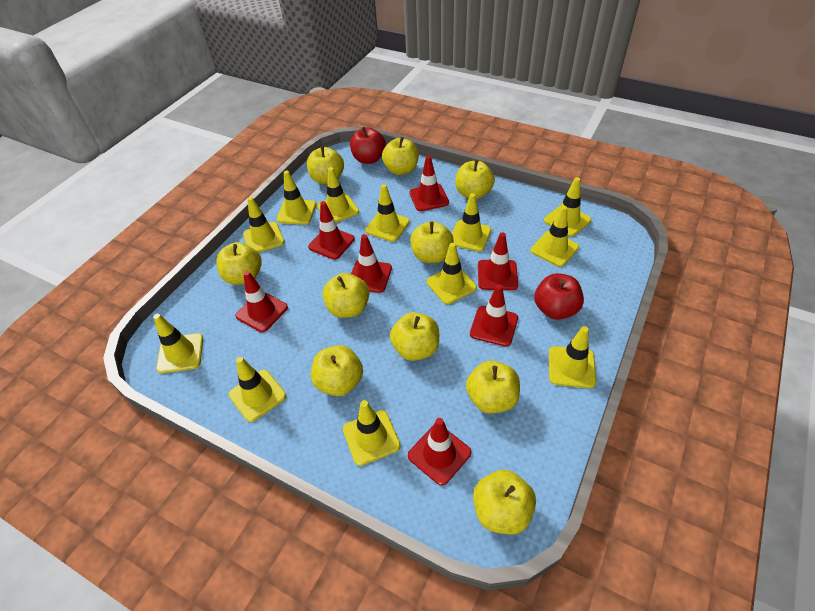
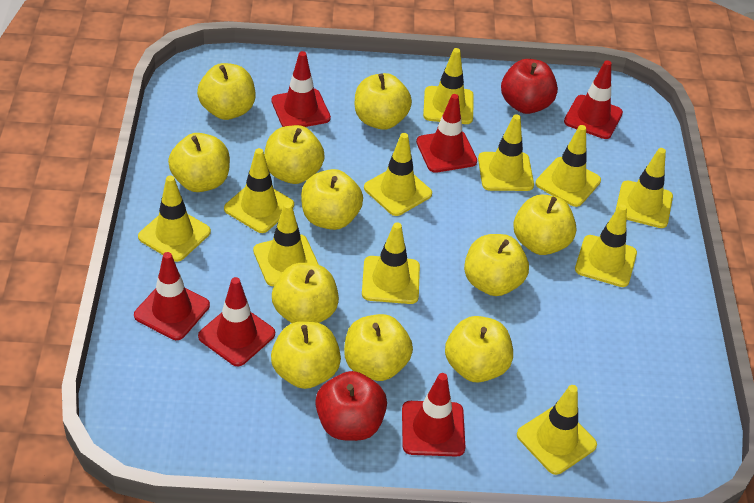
red traffic cone: 7 -> 6
yellow apple: 10 -> 11
yellow traffic cone: 12 -> 11

